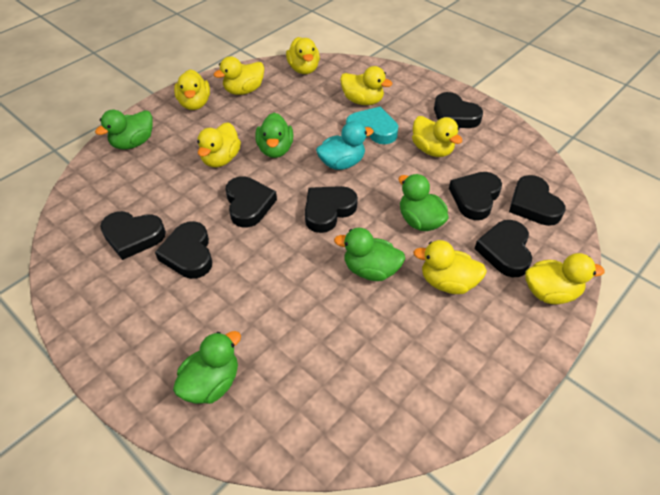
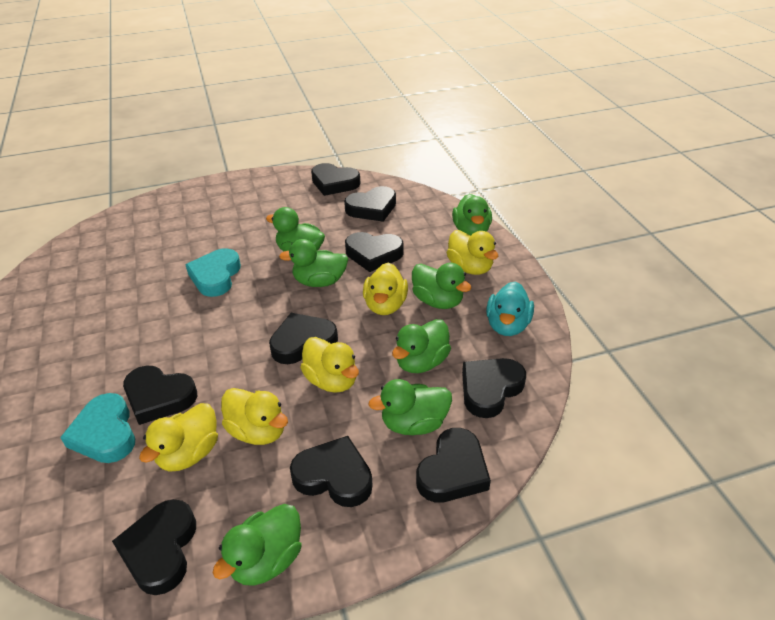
black heart: 8 -> 9
green duck: 5 -> 7
turquoise heart: 1 -> 2
yellow duck: 8 -> 5

